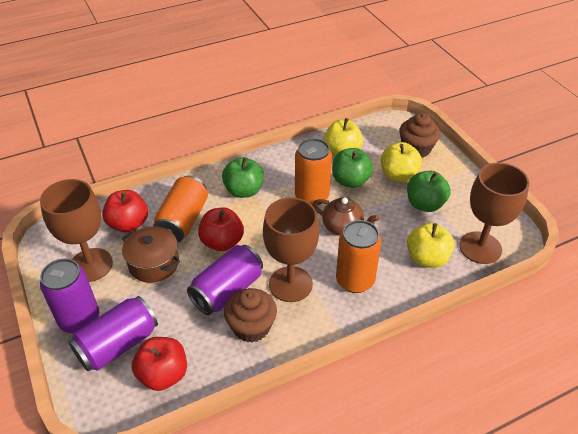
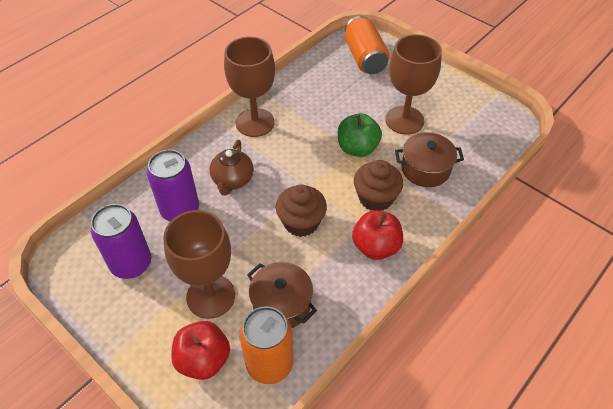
brown pot: 1 -> 2
green apple: 3 -> 1
orange can: 3 -> 2
purple can: 3 -> 2
red apple: 3 -> 2
yellow apple: 3 -> 0

